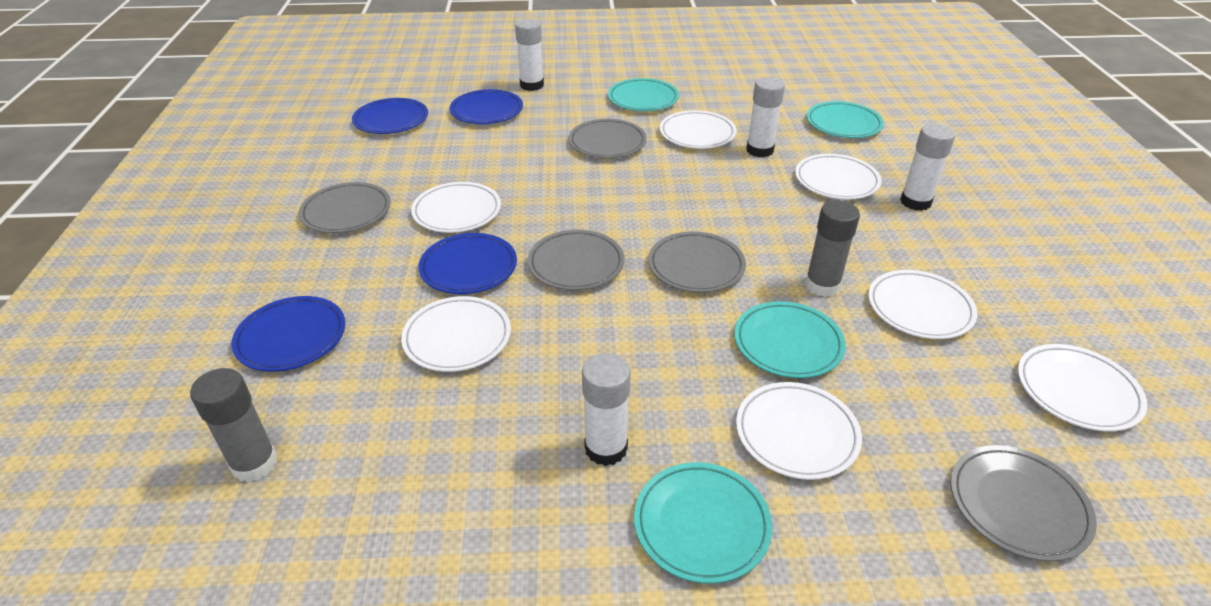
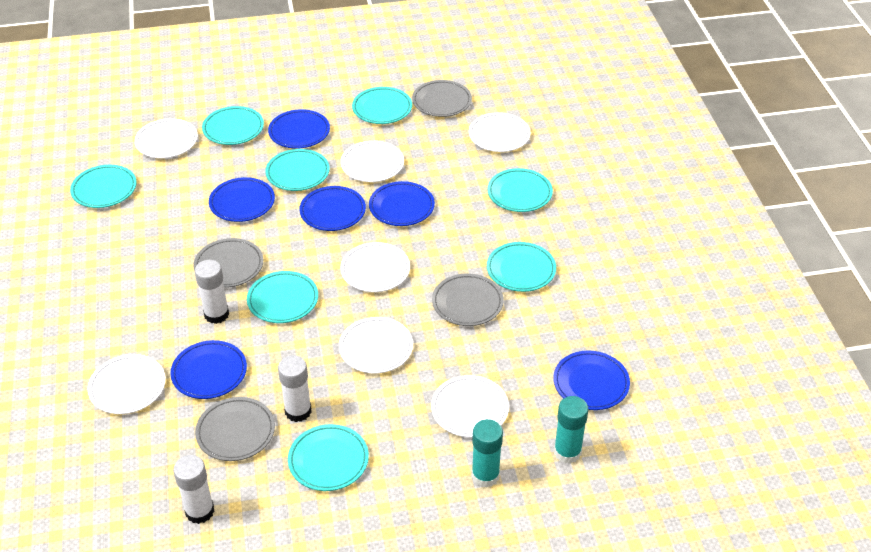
blue plate: 4 -> 6
grey glue stick: 2 -> 0
grey plate: 5 -> 4
turquoise glue stick: 0 -> 2
turquoise plate: 4 -> 8
white glue stick: 4 -> 3

